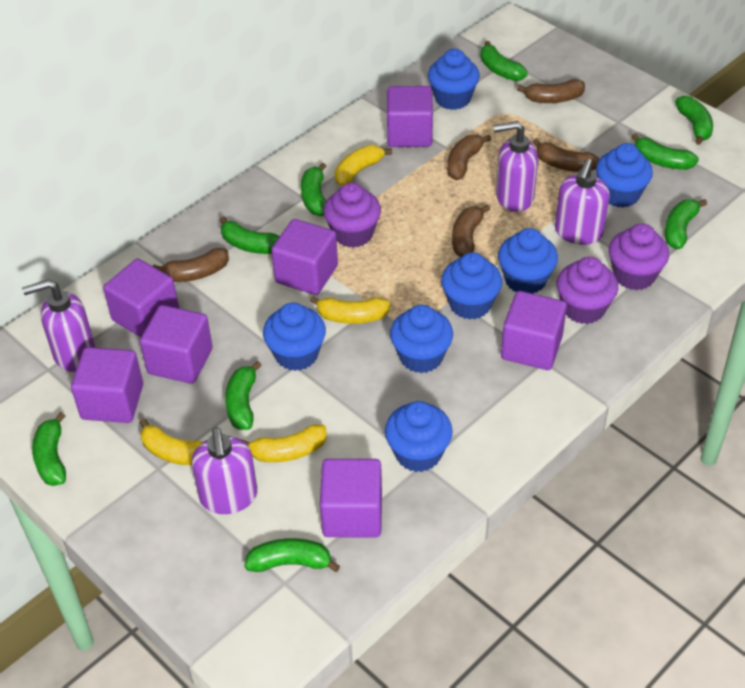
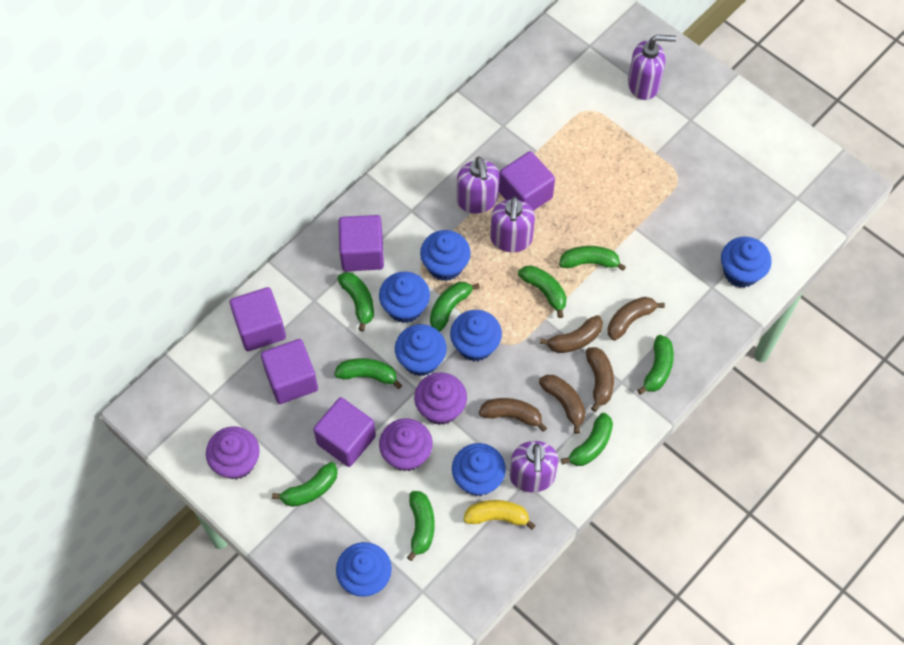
purple cube: 7 -> 5
yellow banana: 4 -> 1

